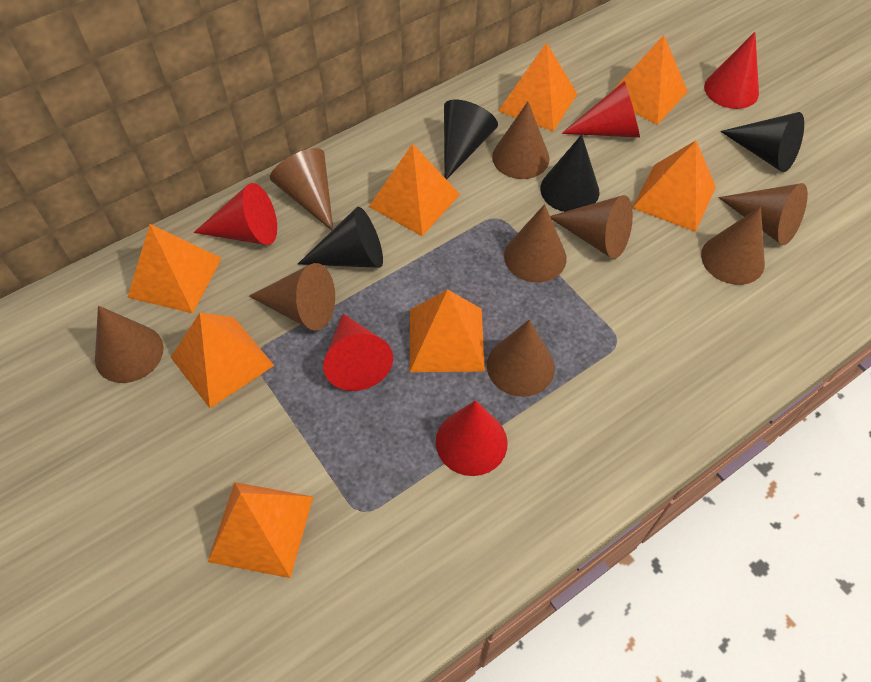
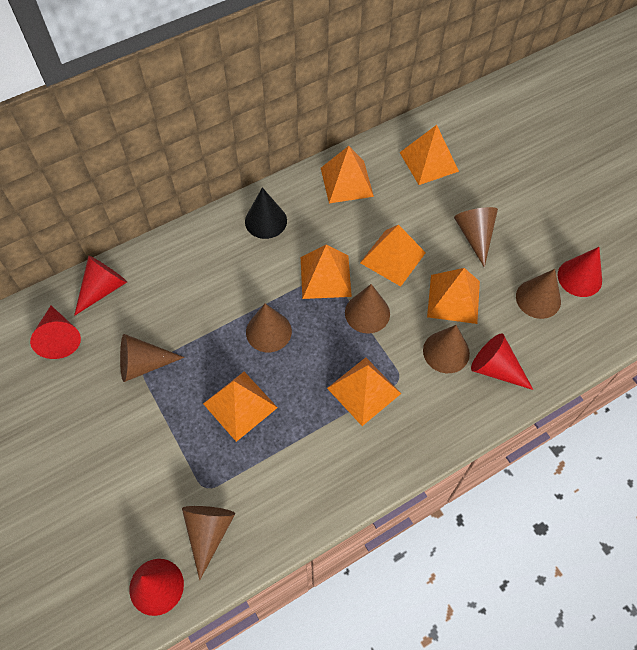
black cone: 4 -> 1
brown cone: 9 -> 7
orange pyramid: 8 -> 7

